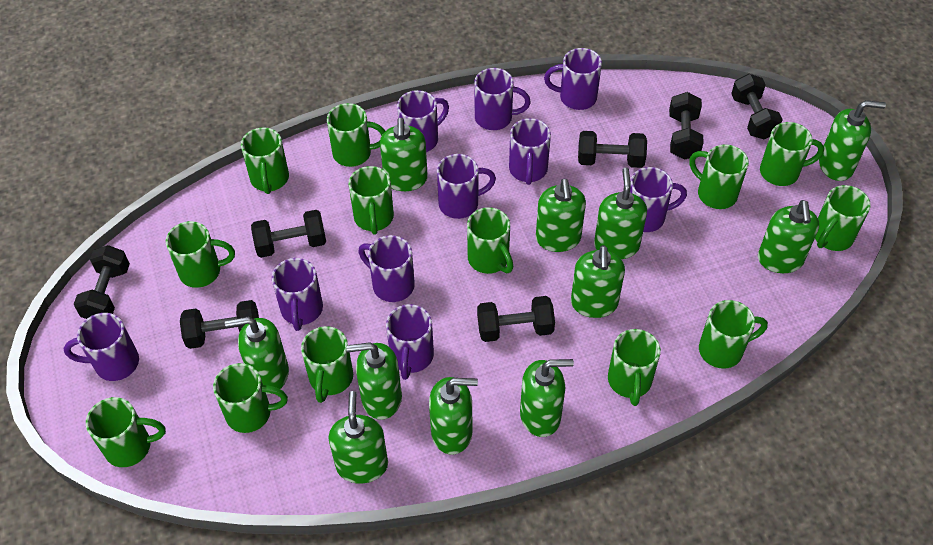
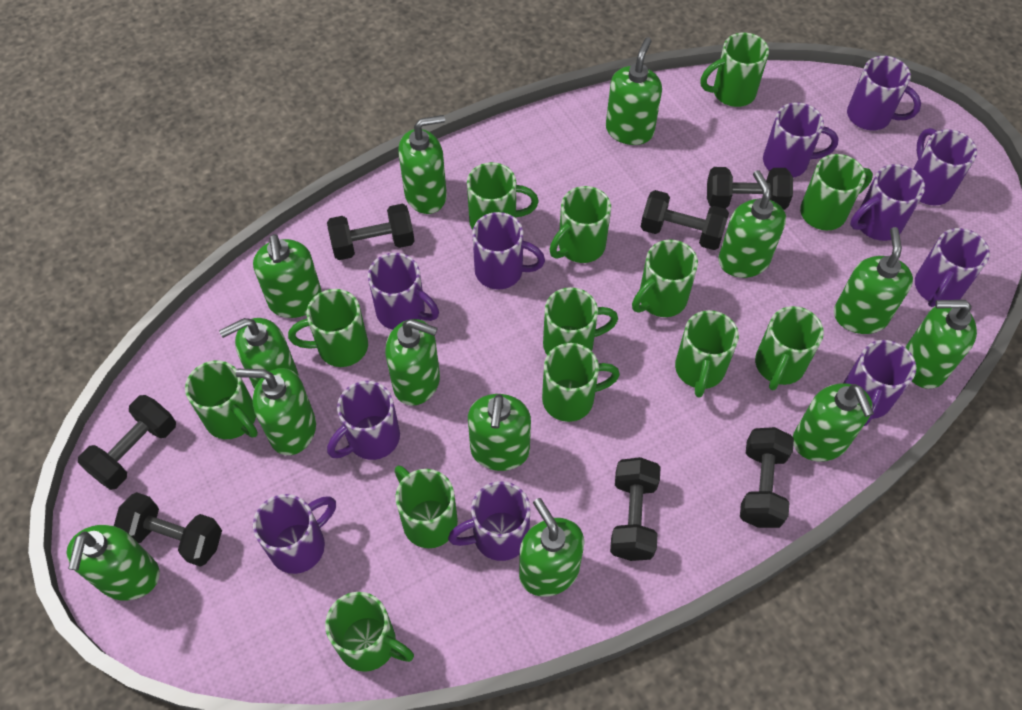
green soap dispenser: 11 -> 13
purple mug: 10 -> 11

